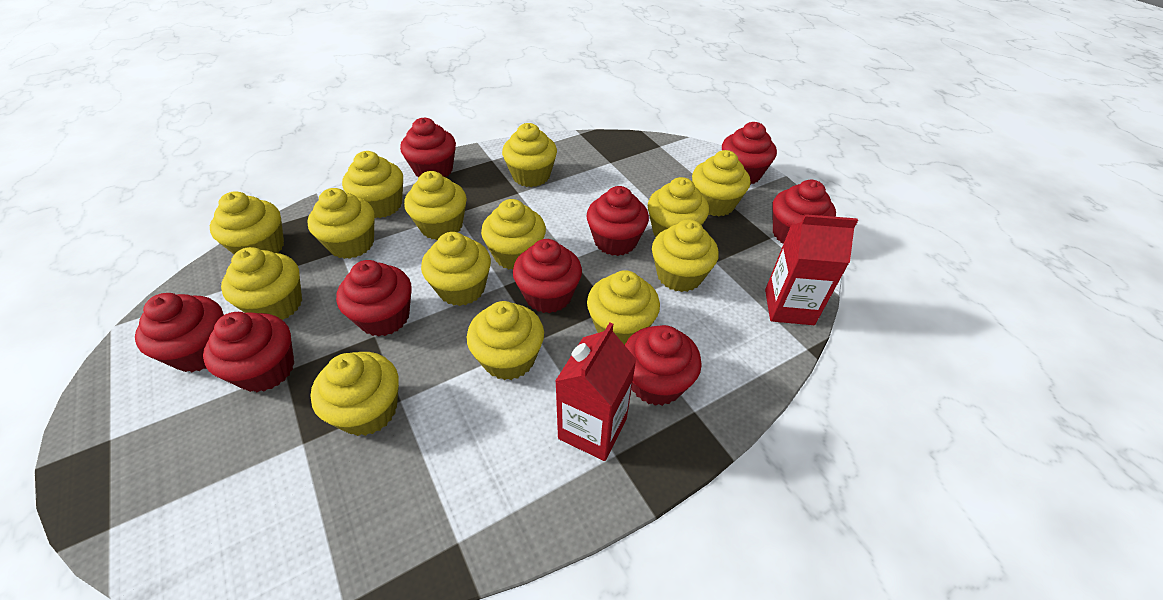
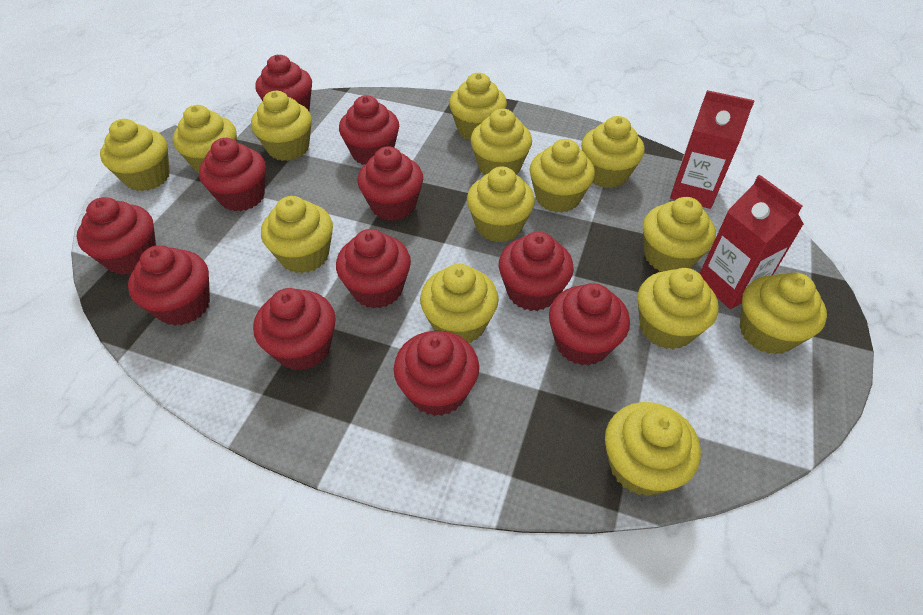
red cupcake: 9 -> 11

